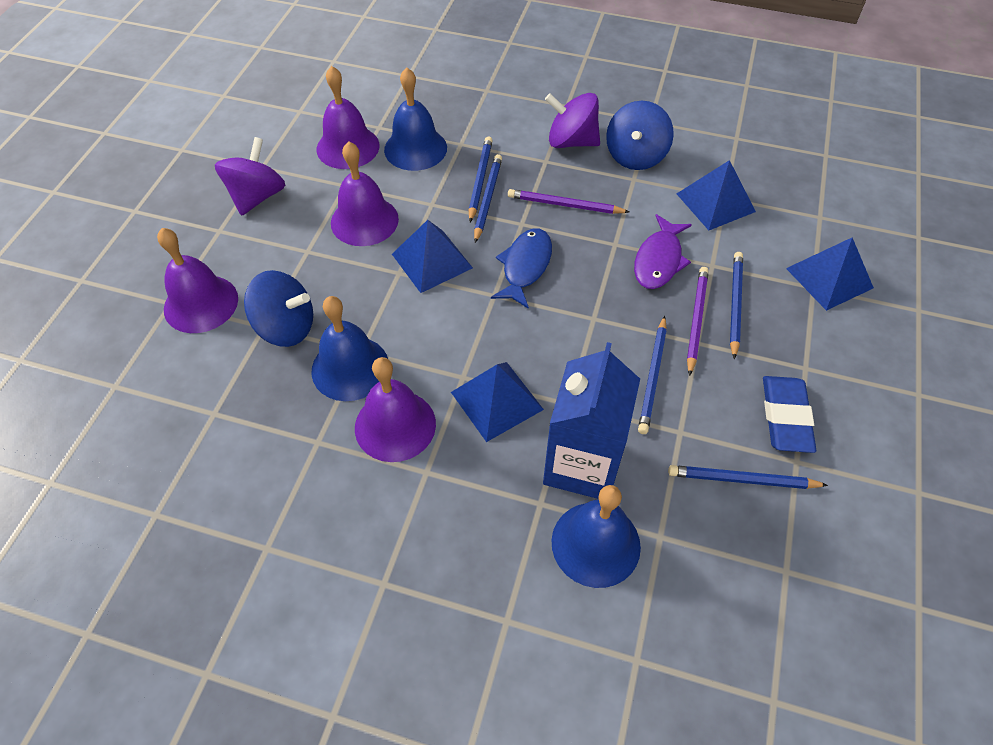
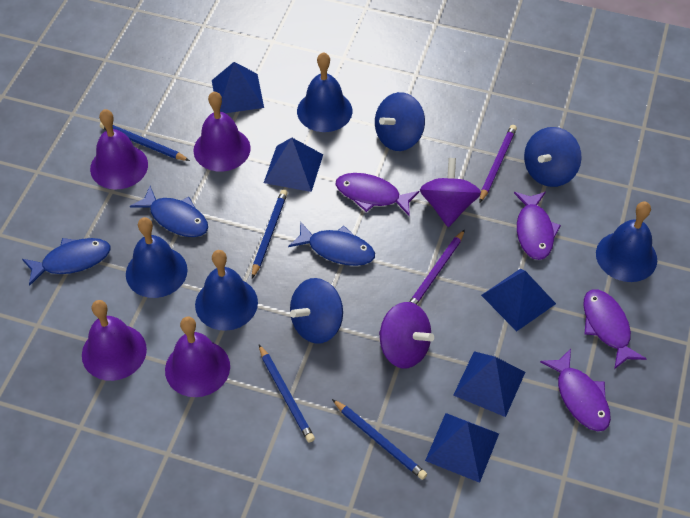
blue bell: 3 -> 4
blue carton: 1 -> 0
blue eraser: 1 -> 0
blue fish: 1 -> 3
blue pencil: 5 -> 4
blue pyramid: 4 -> 5
blue spinning top: 2 -> 3
purple fish: 1 -> 4

